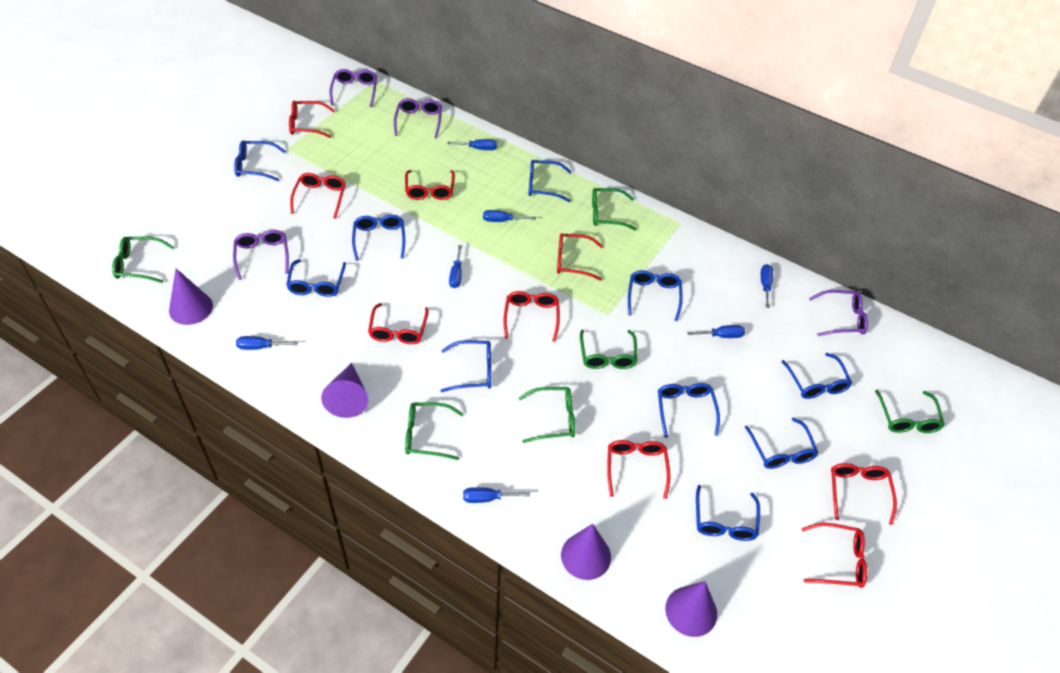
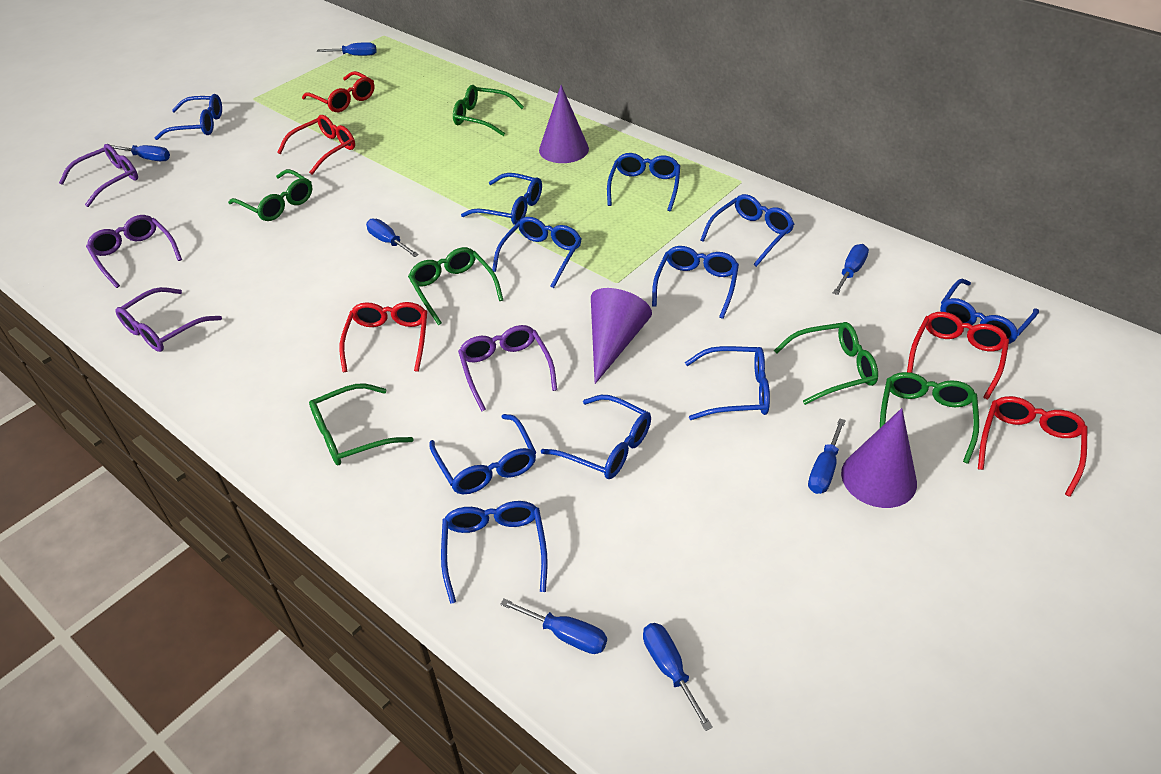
blue glasses: 10 -> 11
purple cone: 4 -> 3
red glasses: 9 -> 5

